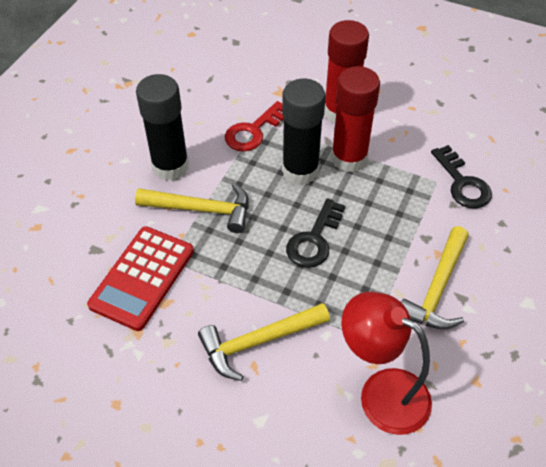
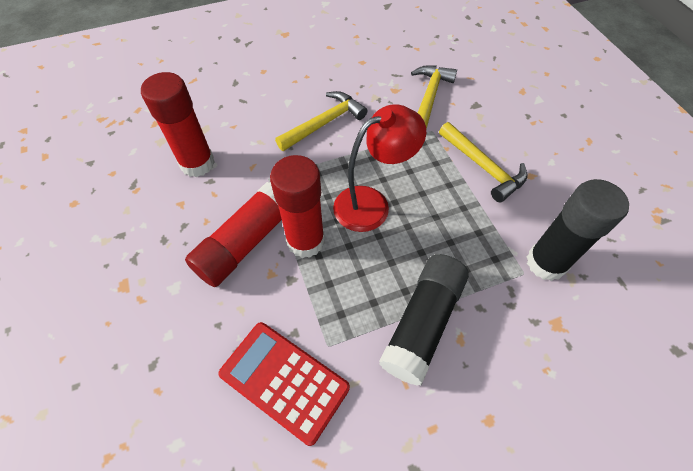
black key: 2 -> 0
red glue stick: 2 -> 3
red key: 1 -> 0

